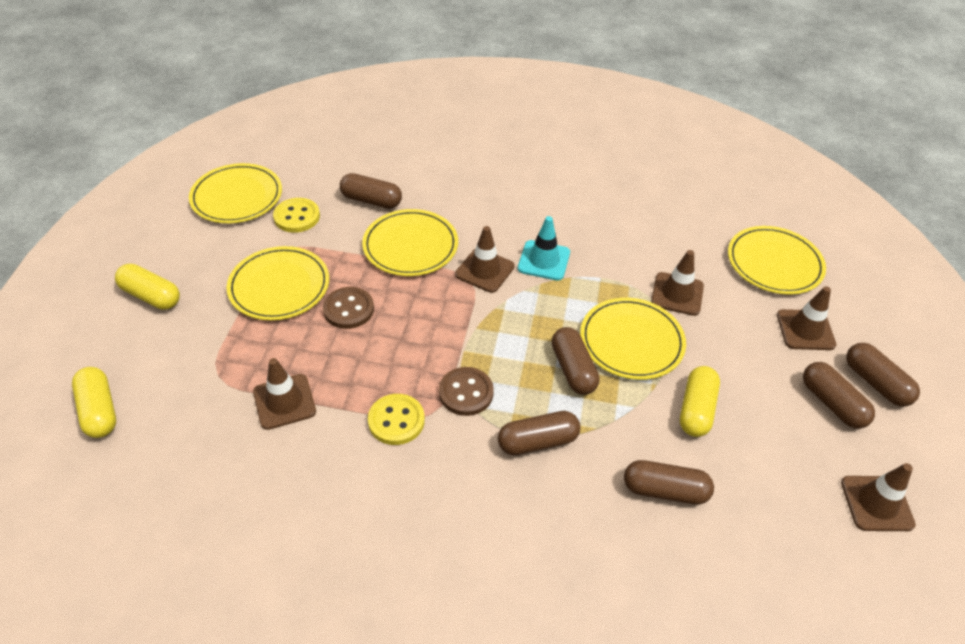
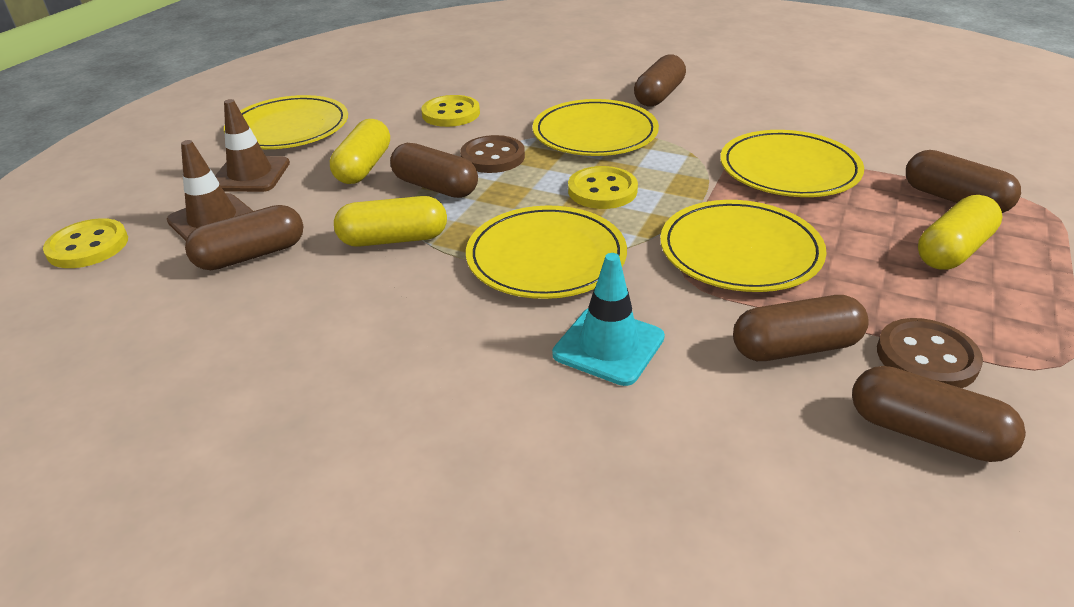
brown traffic cone: 5 -> 2
yellow button: 2 -> 3

